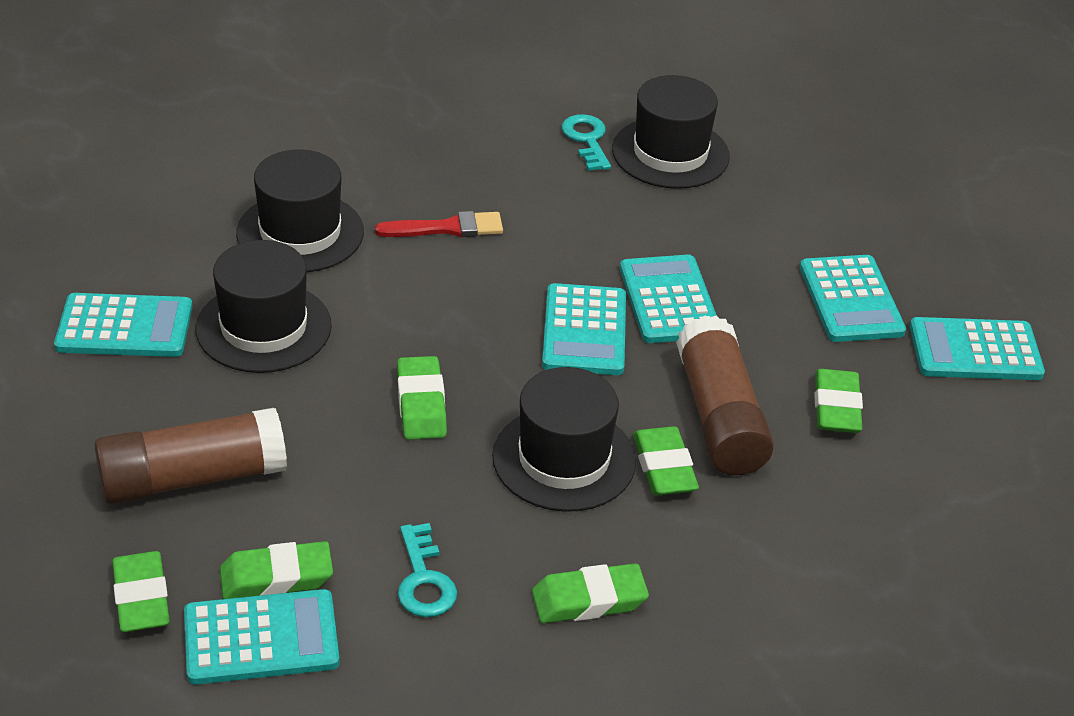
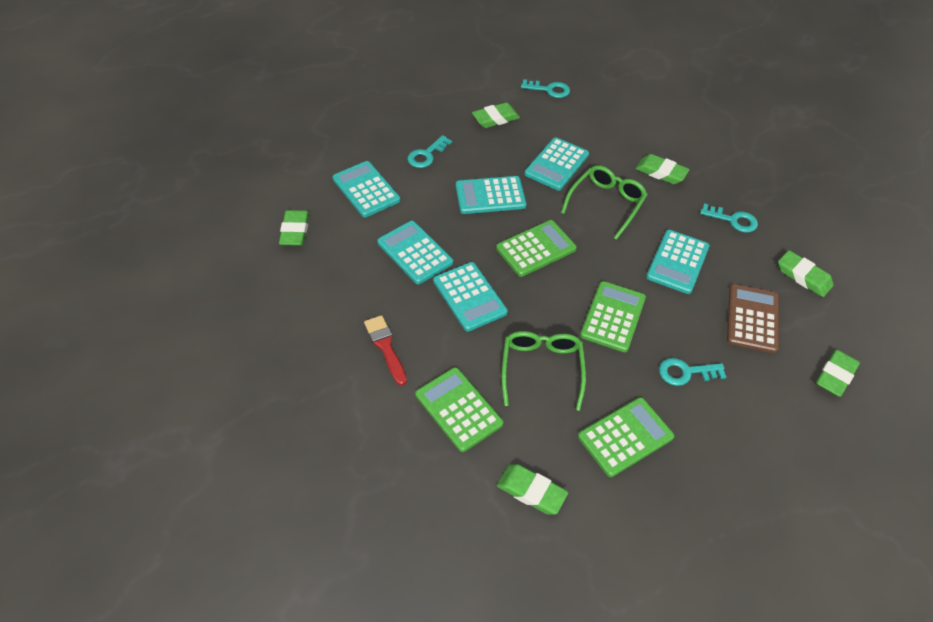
black hat: 4 -> 0
brown calculator: 0 -> 1
brown glue stick: 2 -> 0
green calculator: 0 -> 4
green glasses: 0 -> 2
turquoise key: 2 -> 4

